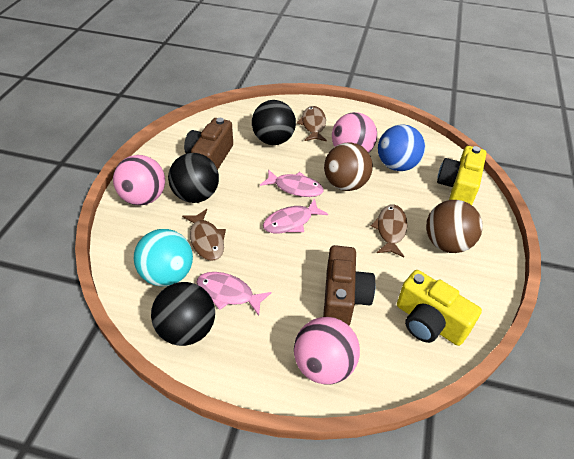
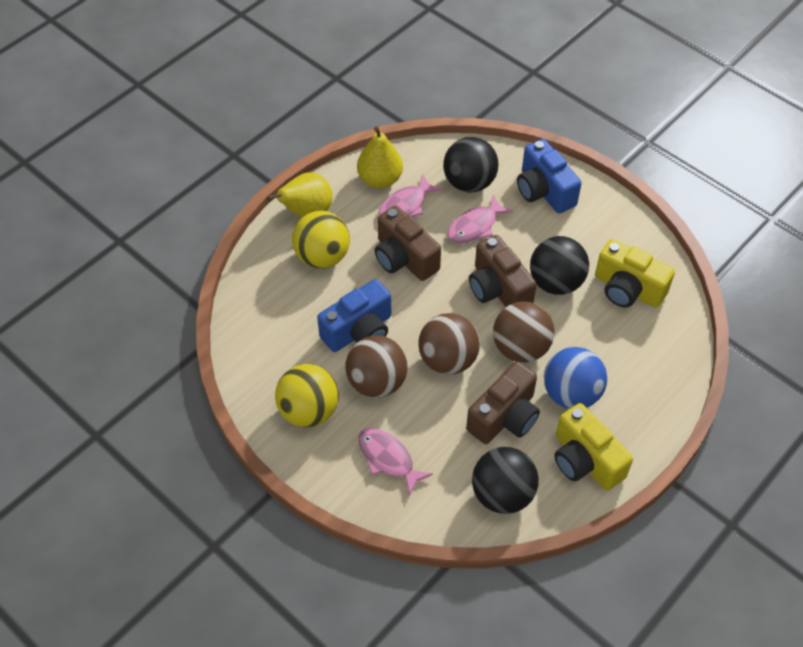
blue camera: 0 -> 2
brown ball: 2 -> 3
brown camera: 2 -> 3
brown fish: 3 -> 0
pink ball: 3 -> 0
turquoise ball: 1 -> 0
yellow ball: 0 -> 2
yellow pear: 0 -> 2

